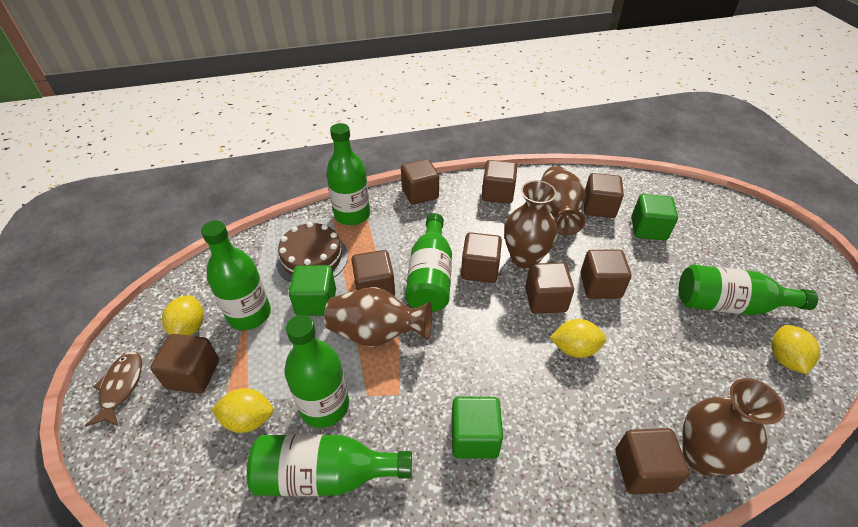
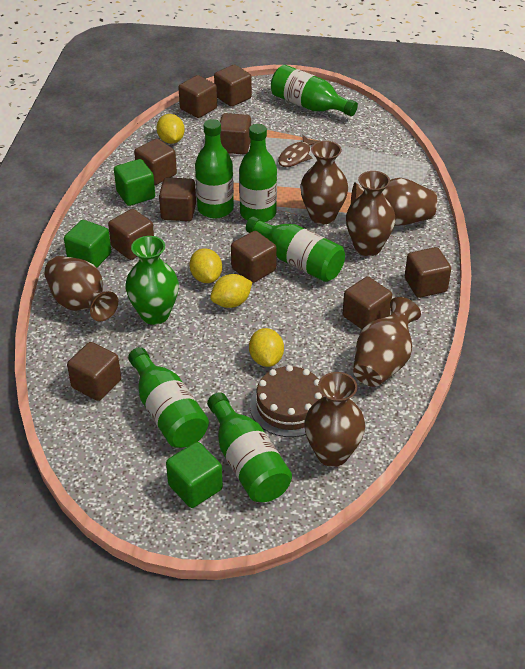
brown cube: 9 -> 10
brown vase: 4 -> 6
green vase: 0 -> 1

